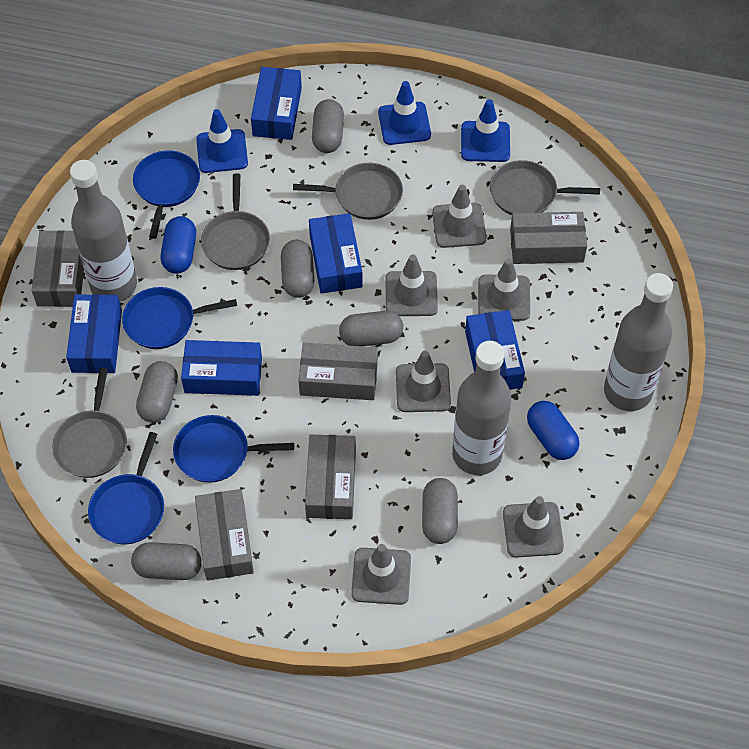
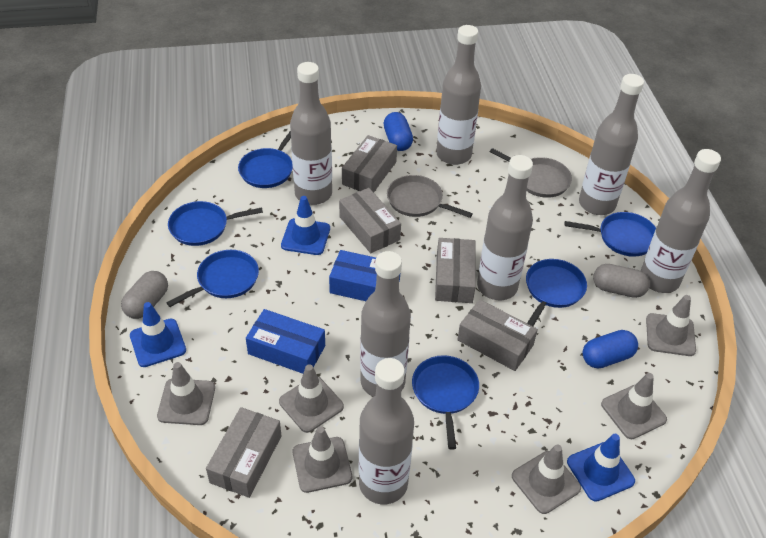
blue box: 5 -> 2
blue pan: 4 -> 6
grey bottle: 3 -> 7
grey capsule: 6 -> 2
grey pan: 4 -> 2

